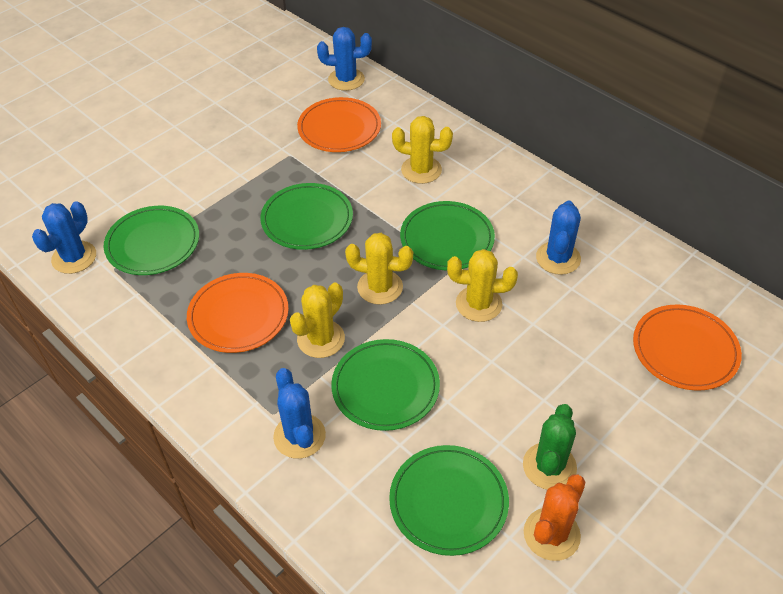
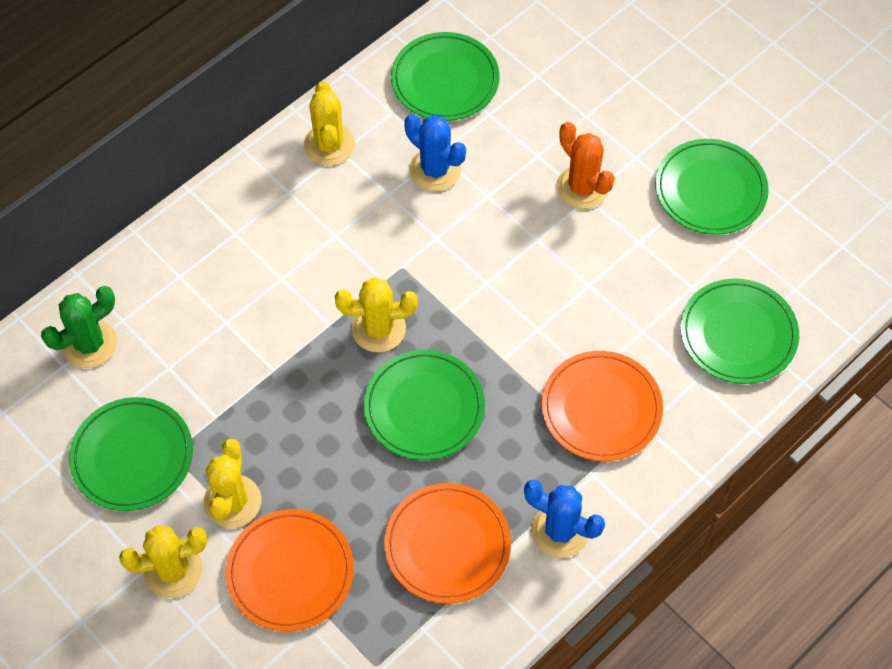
blue cactus: 4 -> 2

